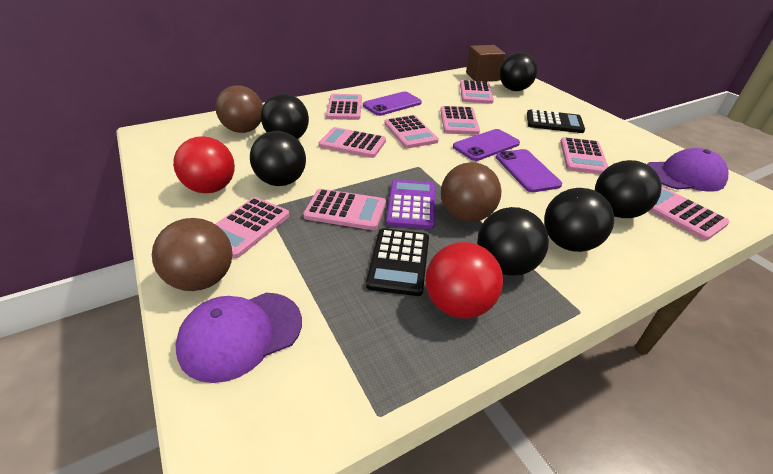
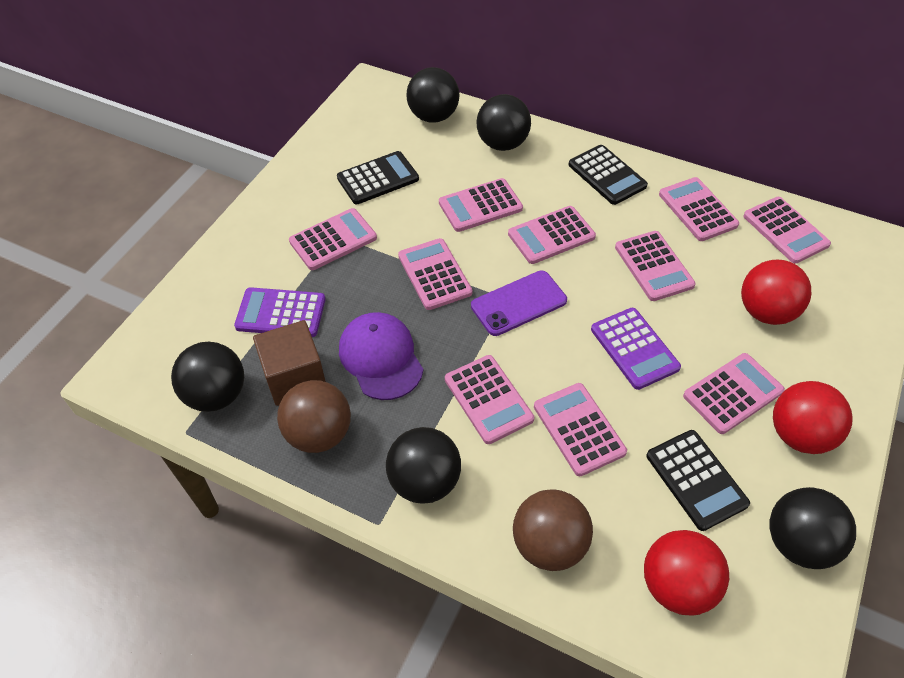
black ball: 6 -> 5
black calculator: 2 -> 3
brown ball: 3 -> 2
pink calculator: 9 -> 10
purple calculator: 1 -> 2
purple cap: 2 -> 1
purple phone: 3 -> 1
red ball: 2 -> 3

